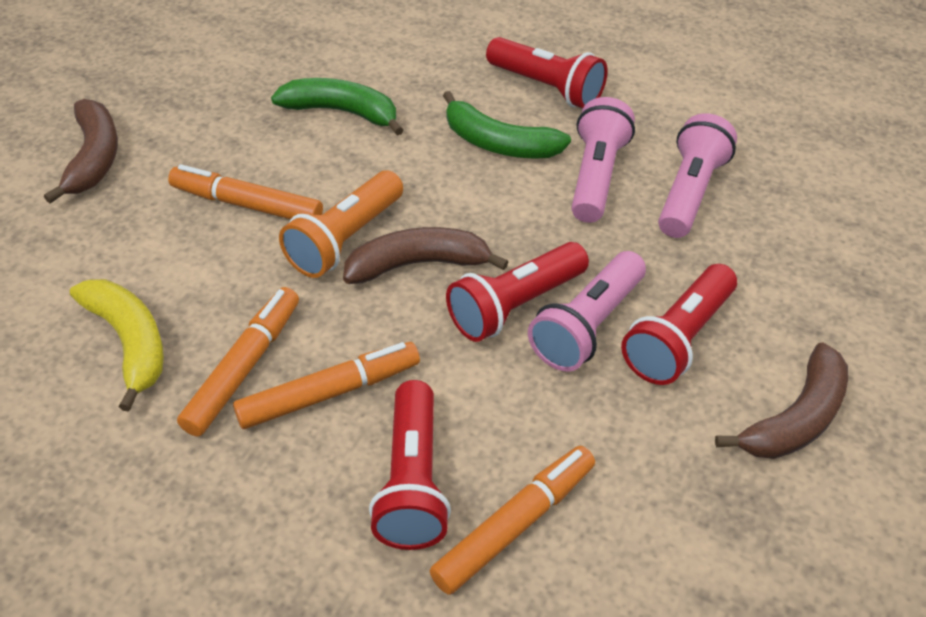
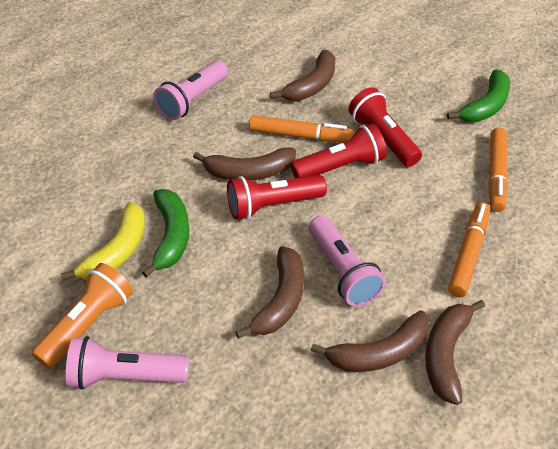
brown banana: 3 -> 5
orange marker: 4 -> 3
red flashlight: 4 -> 3

